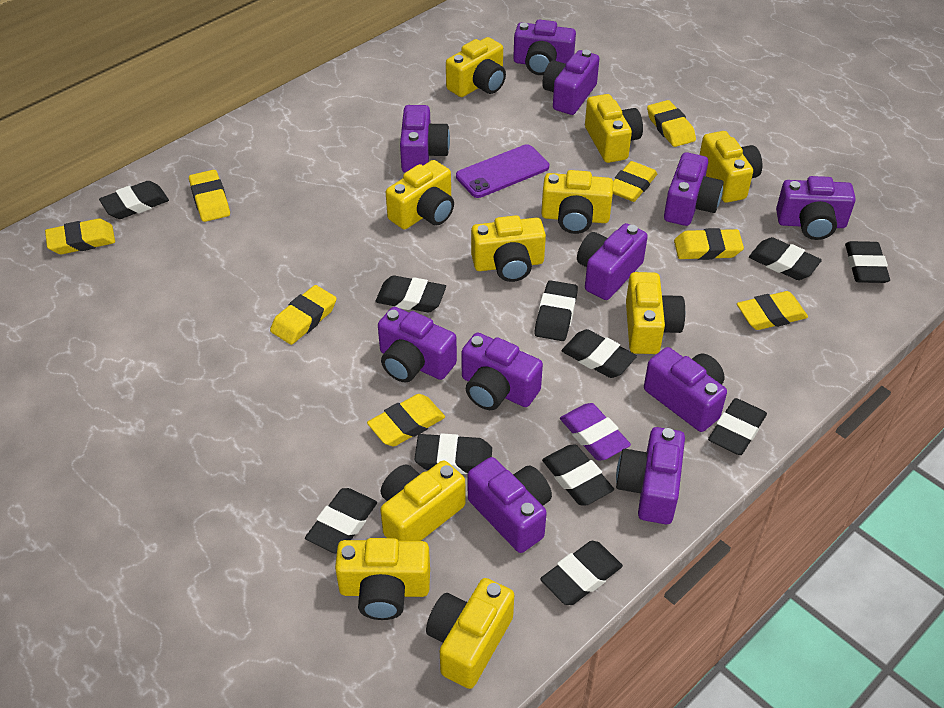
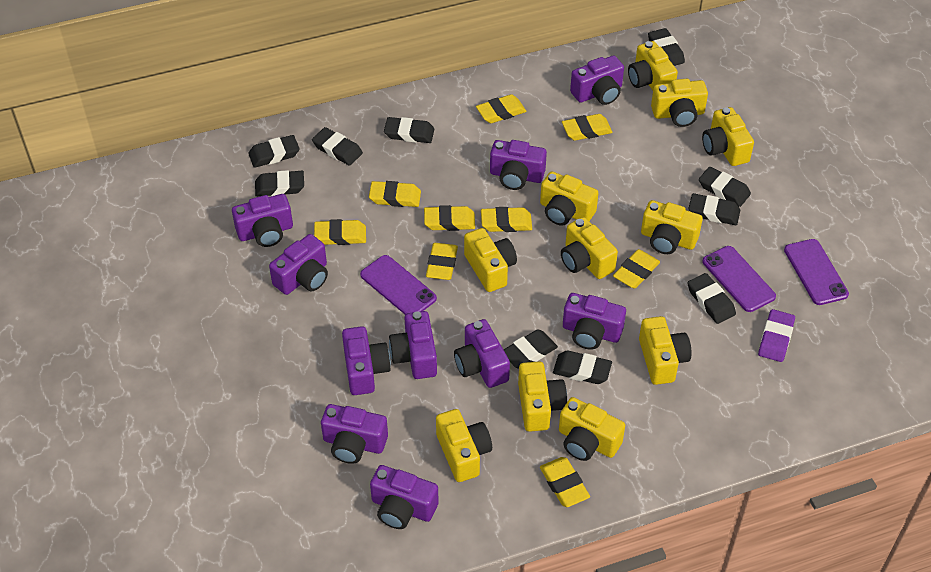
black eraser: 11 -> 10
purple camera: 11 -> 10
purple phone: 1 -> 3
yellow camera: 10 -> 11
yellow eraser: 8 -> 9

